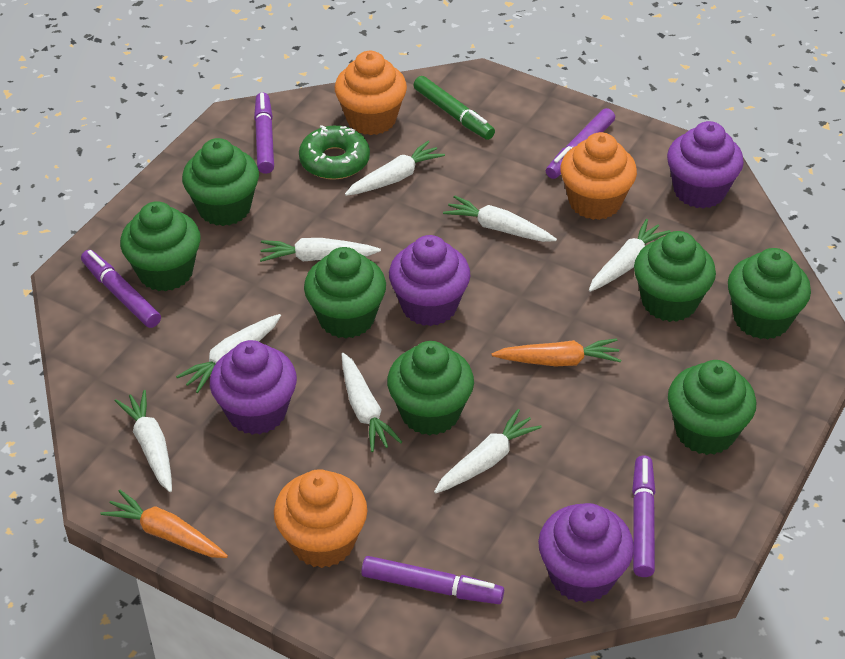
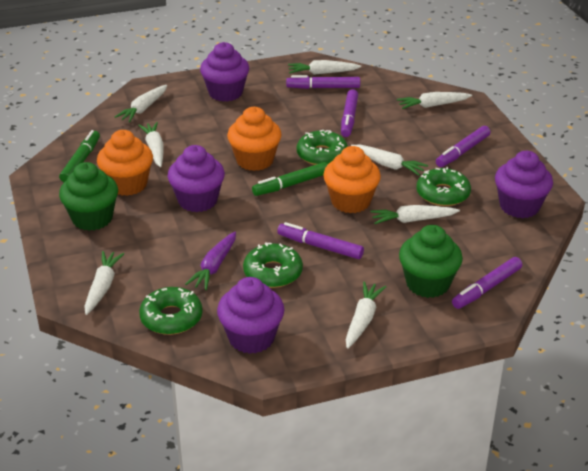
green cupcake: 7 -> 2
green donut: 1 -> 4
green marker: 1 -> 2
orange carrot: 2 -> 0
purple carrot: 0 -> 1

